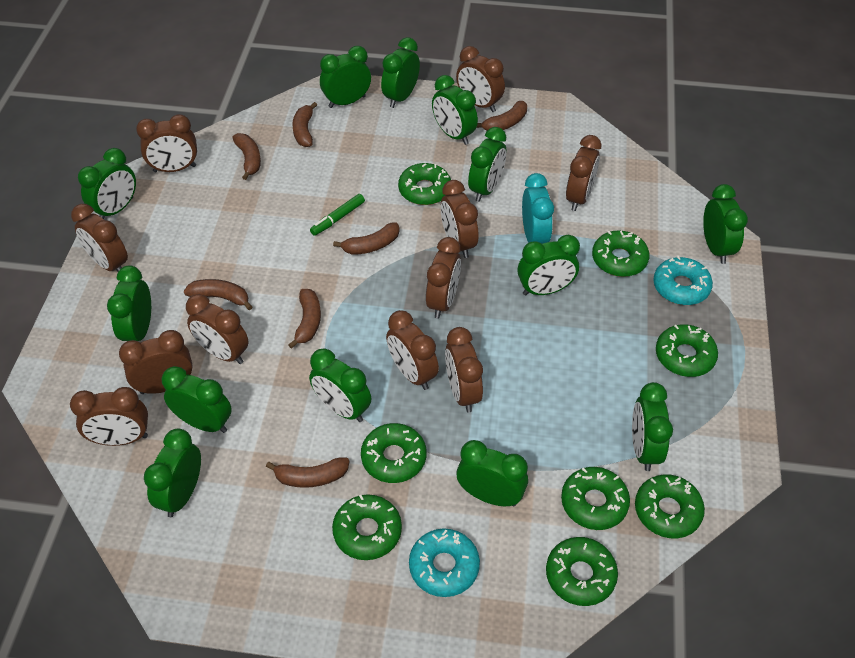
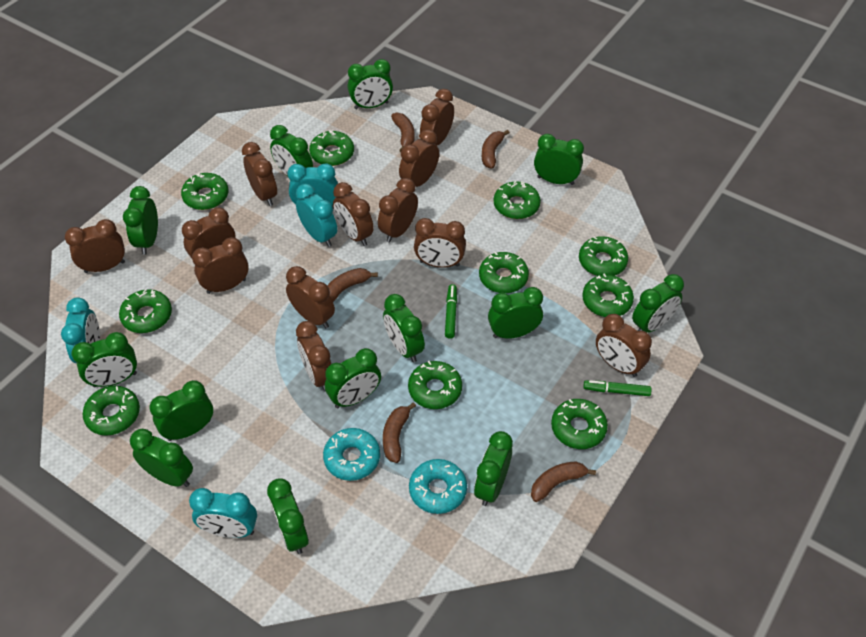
brown banana: 7 -> 5
brown clock: 11 -> 12
green donut: 8 -> 10
green marker: 1 -> 2
turquoise clock: 1 -> 4

